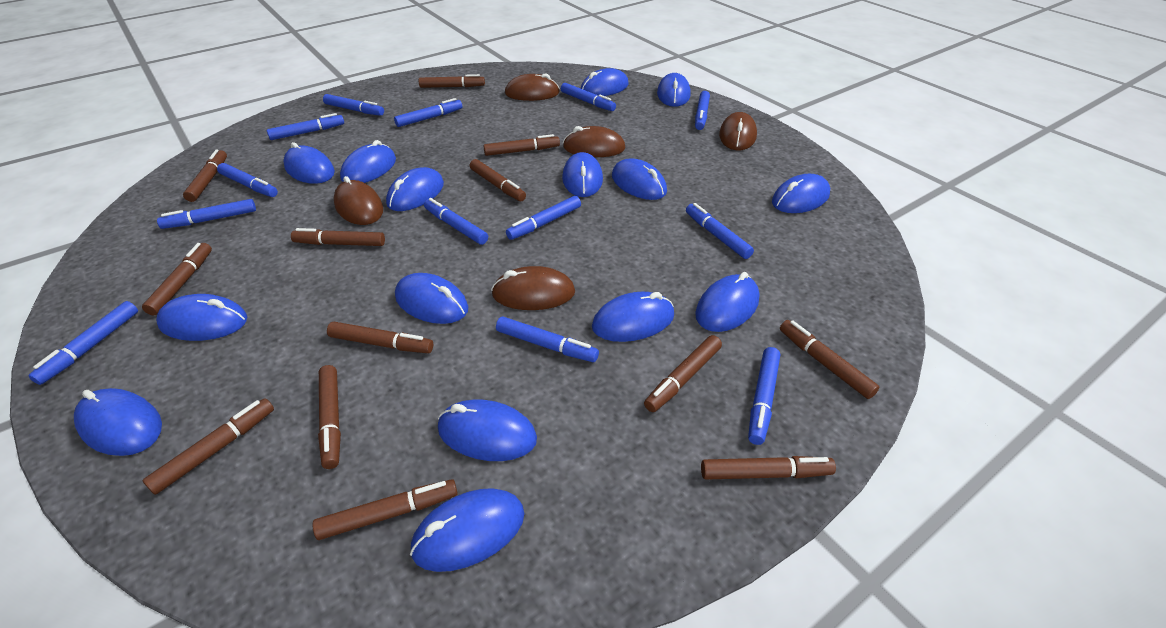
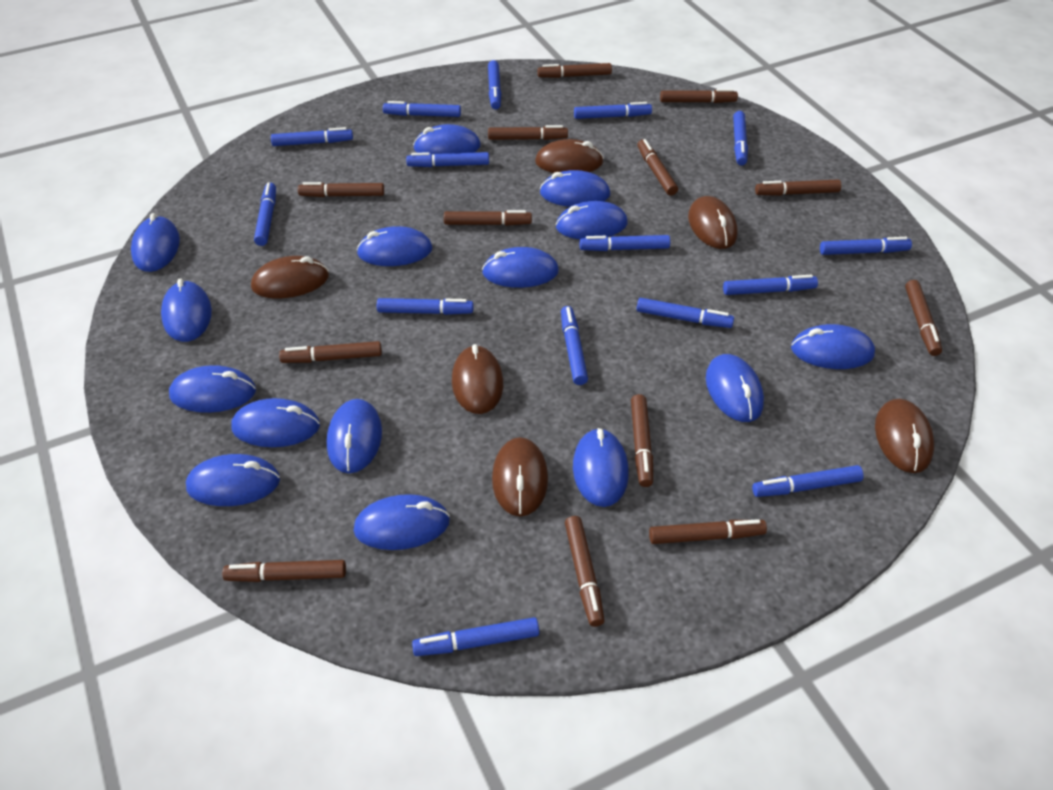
blue marker: 13 -> 15
brown mouse: 5 -> 6

